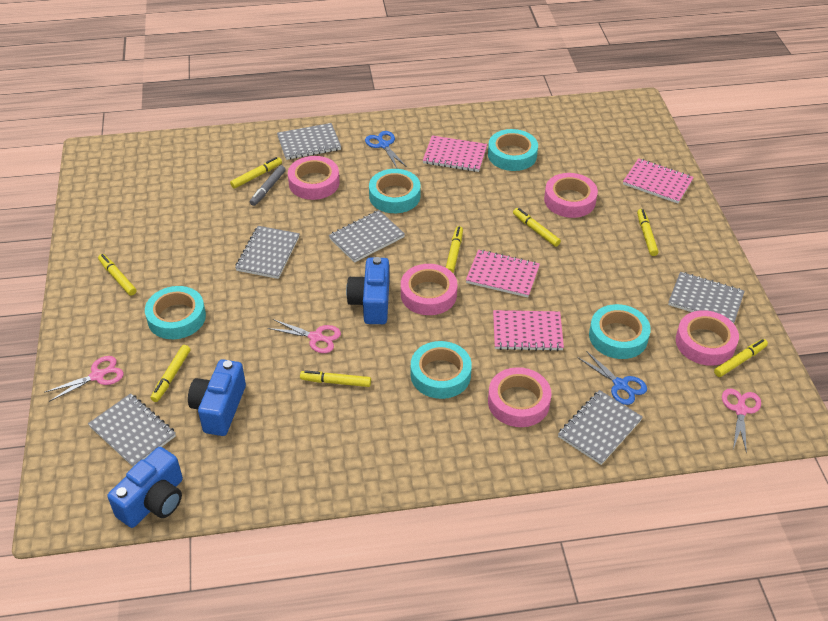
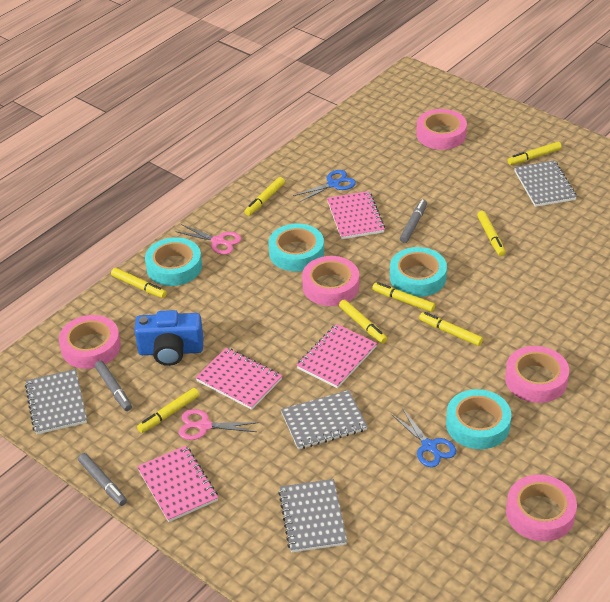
blue camera: 3 -> 1
grey marker: 1 -> 3
grey notebook: 6 -> 4
pink scissors: 3 -> 2
turquoise tape: 5 -> 4

